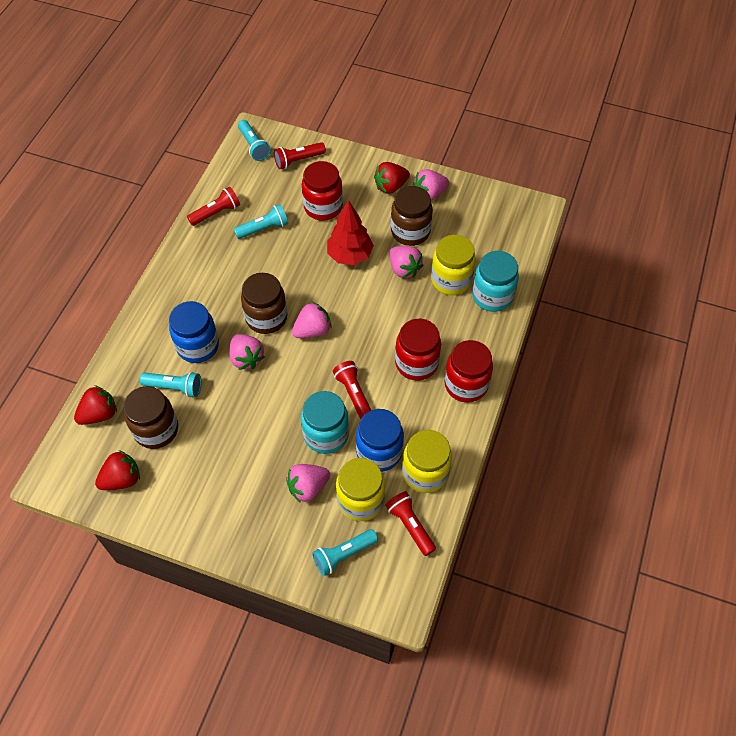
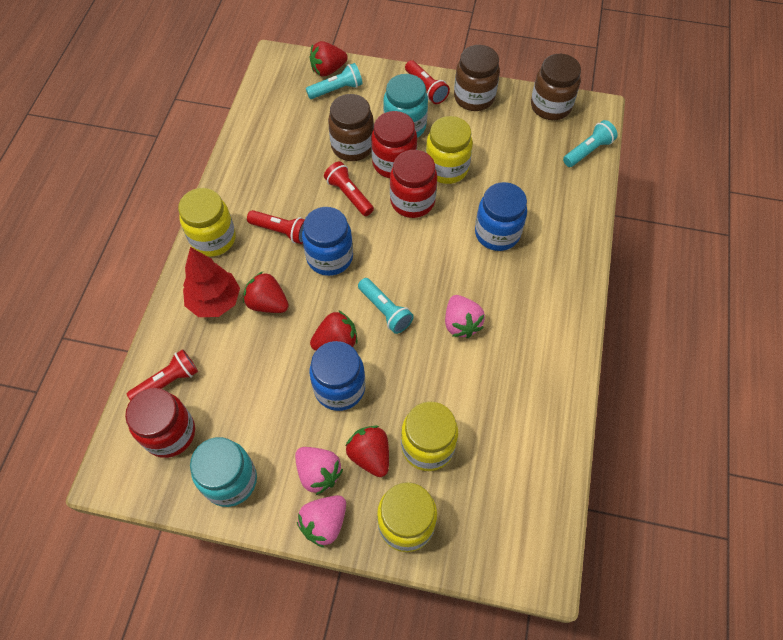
blue jar: 2 -> 3
pink strawberry: 5 -> 3
red strawberry: 3 -> 4
turquoise flashlight: 4 -> 3
yellow jar: 3 -> 4

